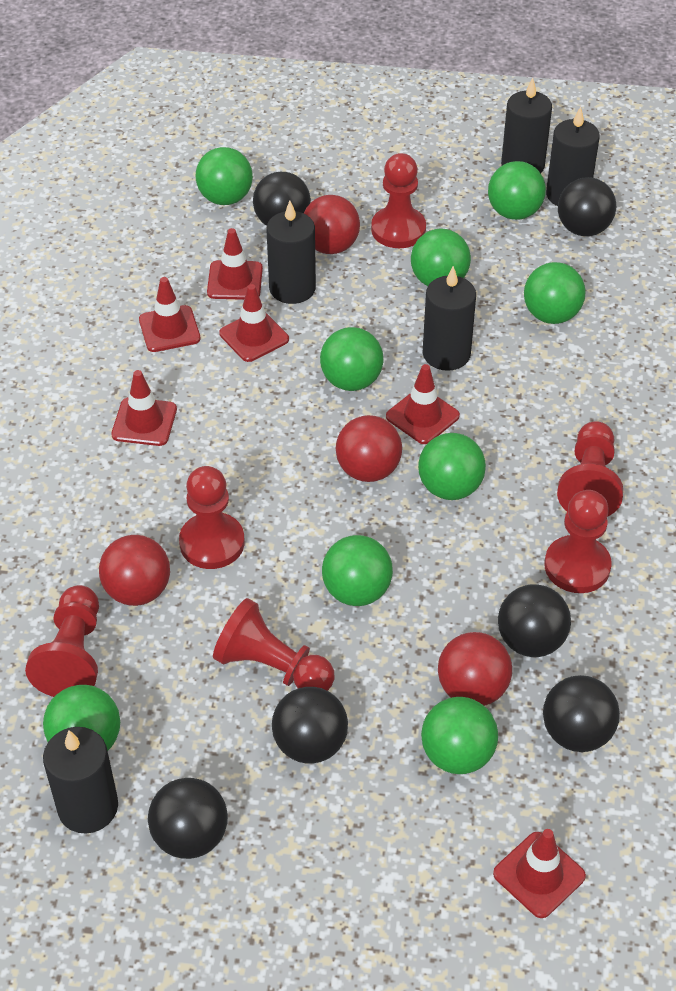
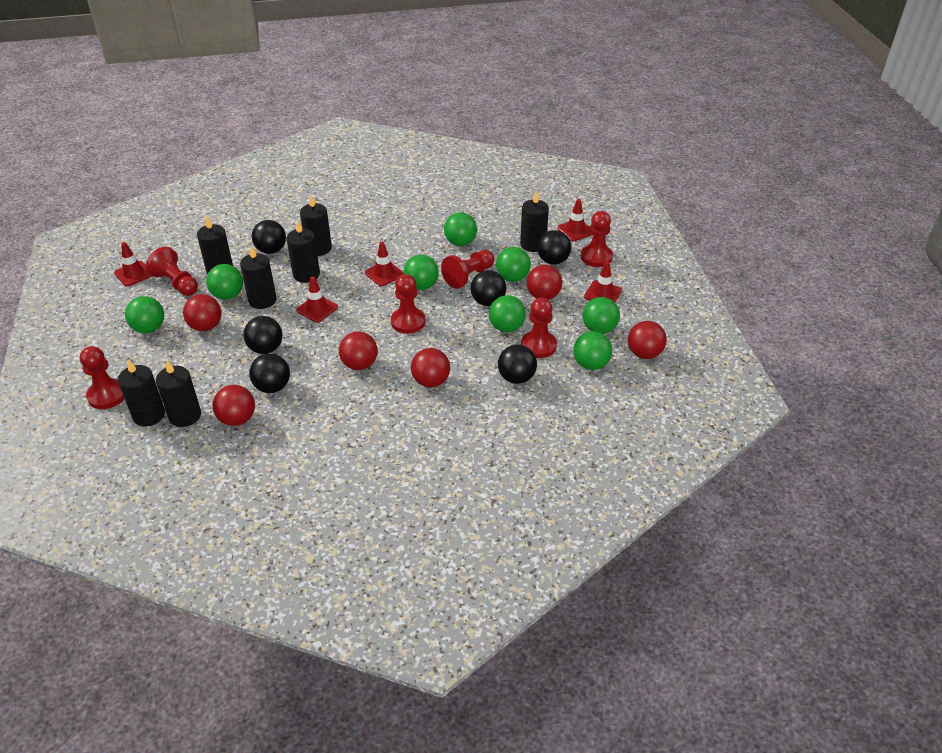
black candle: 5 -> 7
green ball: 9 -> 8
red ball: 4 -> 6
red traffic cone: 6 -> 5

